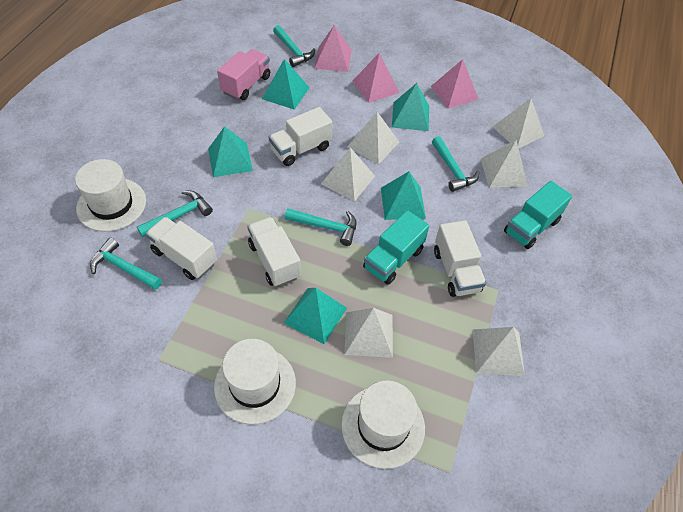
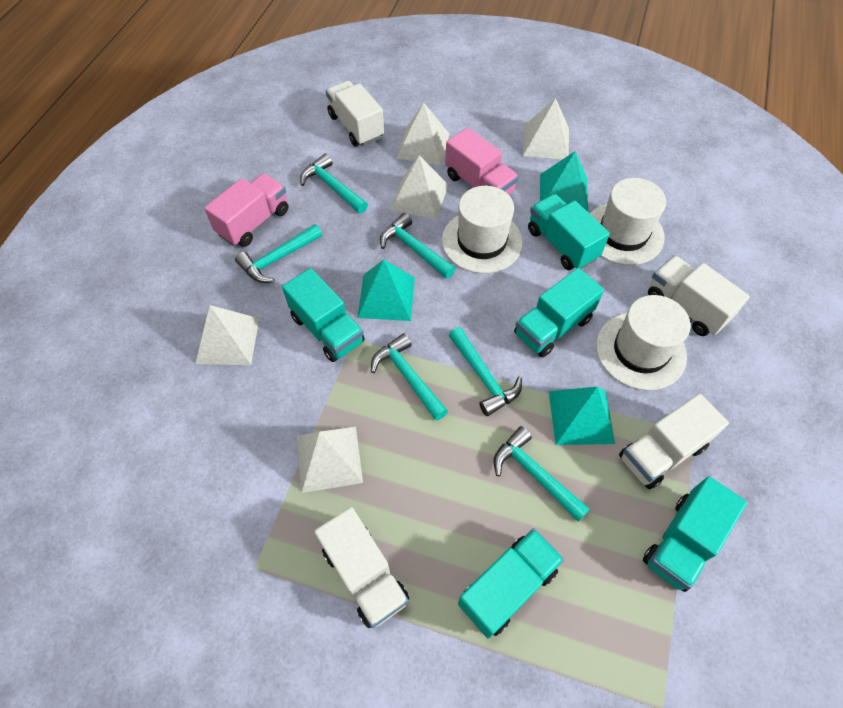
pink pyramid: 3 -> 0
pink truck: 1 -> 2
turquoise hammer: 5 -> 6
turquoise pyramid: 5 -> 3
turquoise truck: 2 -> 5
white pyramid: 6 -> 5

